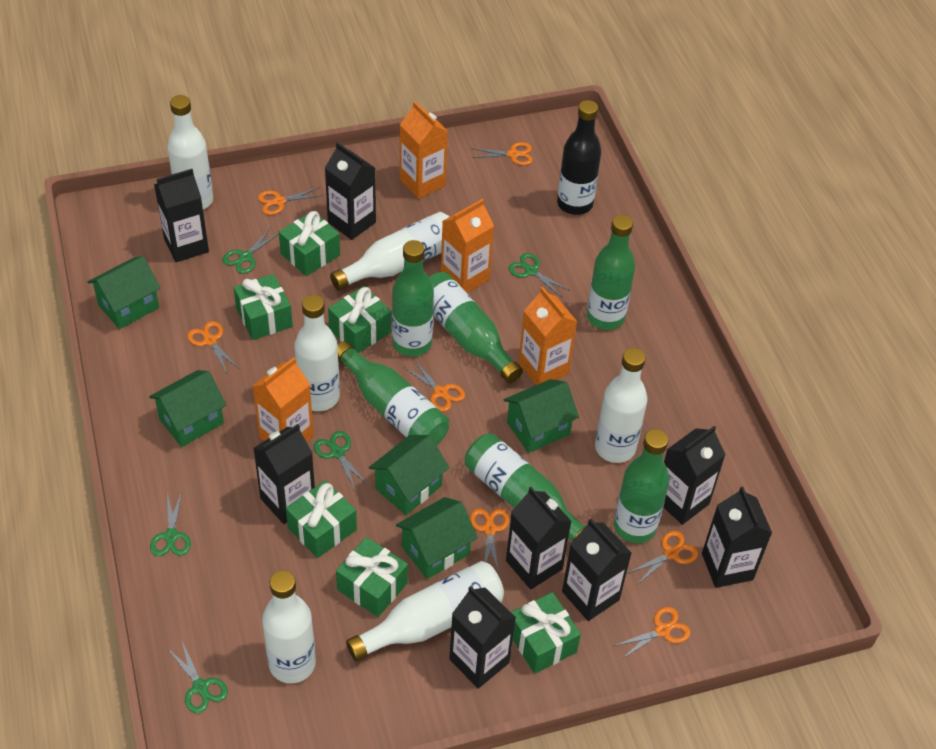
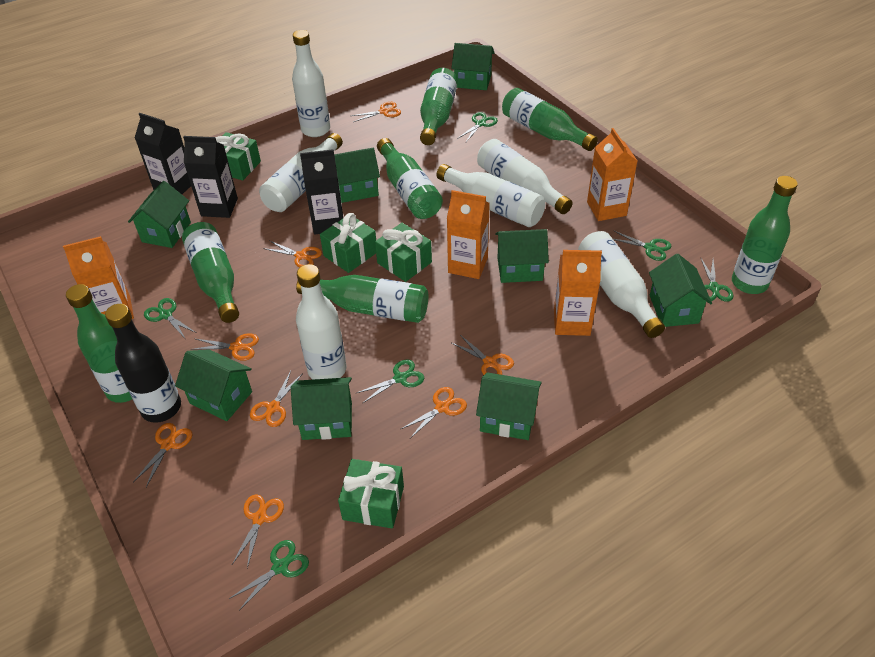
black carton: 8 -> 3
green bottle: 6 -> 7
green gift: 6 -> 4
green house: 5 -> 8
green scissors: 5 -> 6
orange scissors: 7 -> 8

